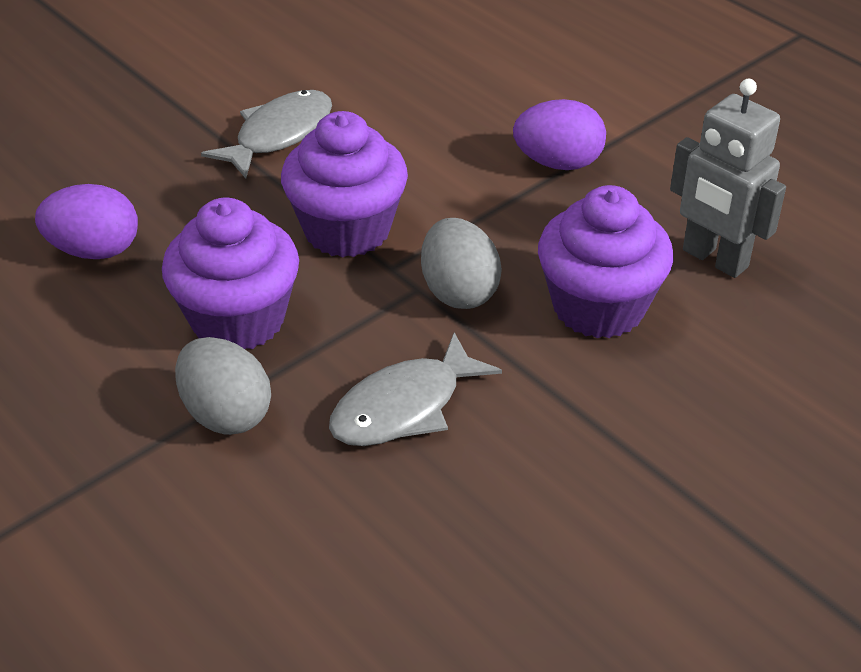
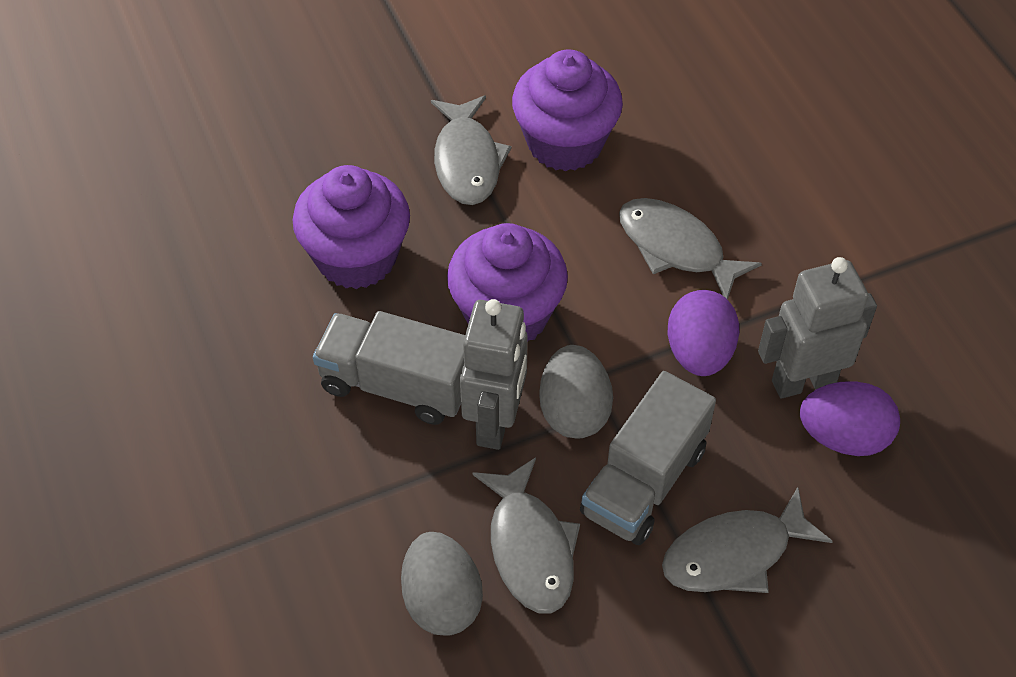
grey fish: 2 -> 4
grey robot: 1 -> 2
grey truck: 0 -> 2

